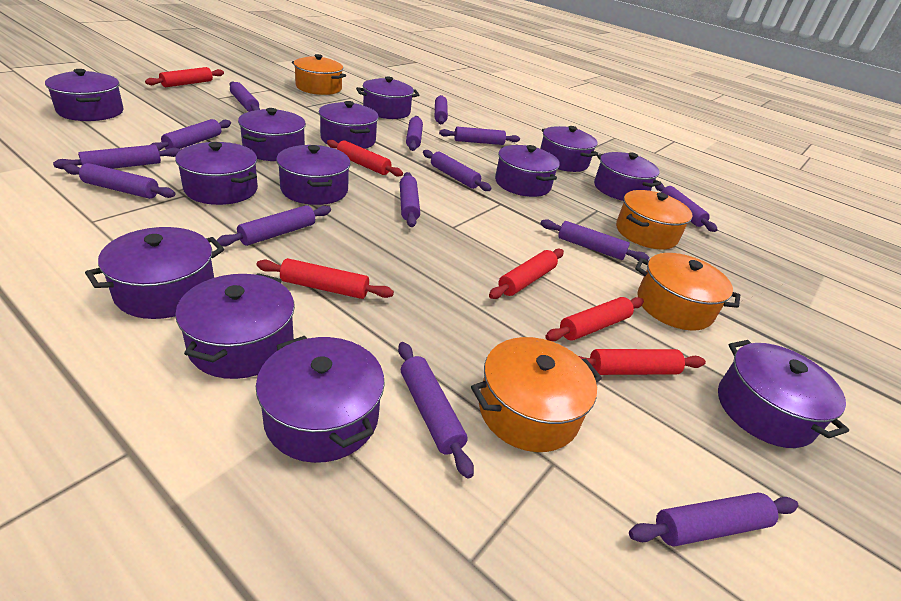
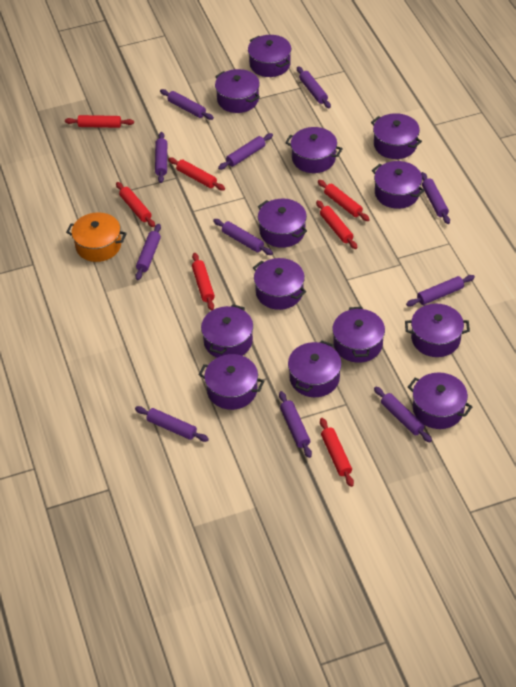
orange pot: 4 -> 1
purple rolling pin: 14 -> 11
red rolling pin: 6 -> 7

